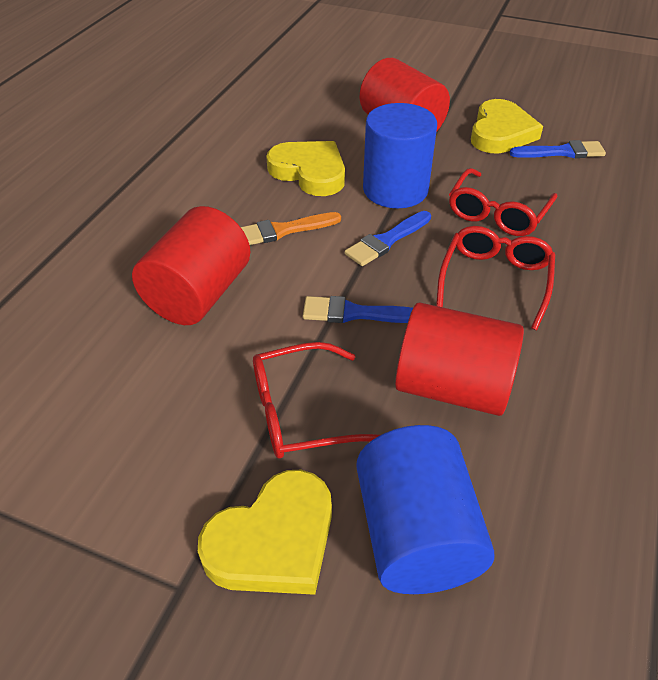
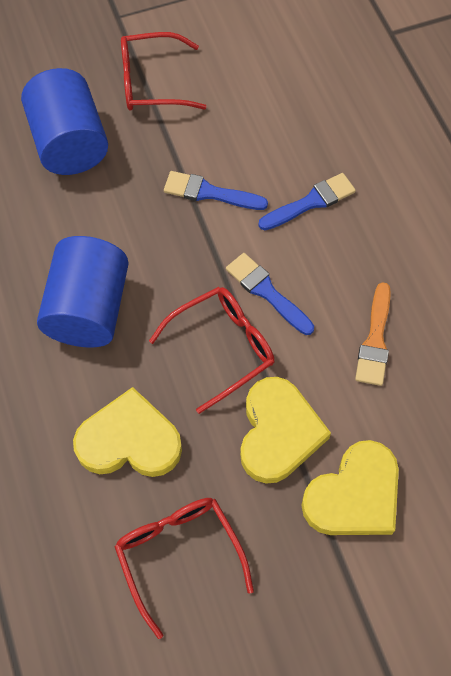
red cylinder: 3 -> 0

